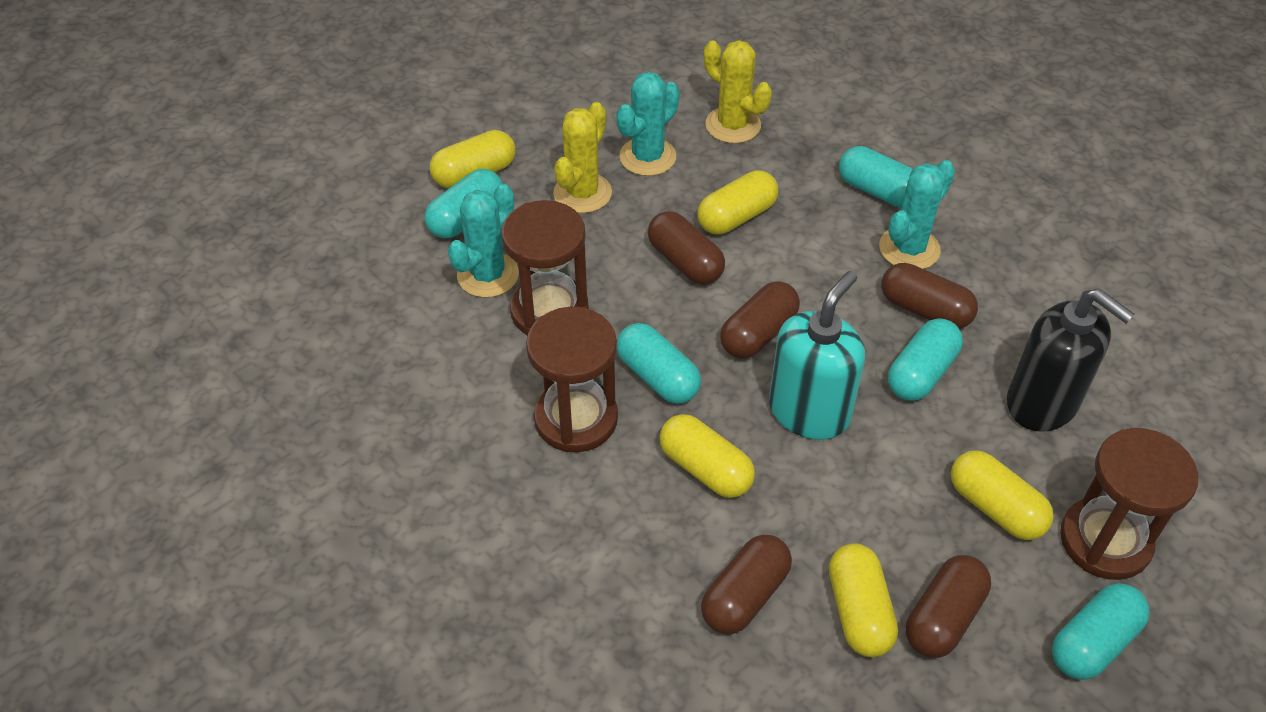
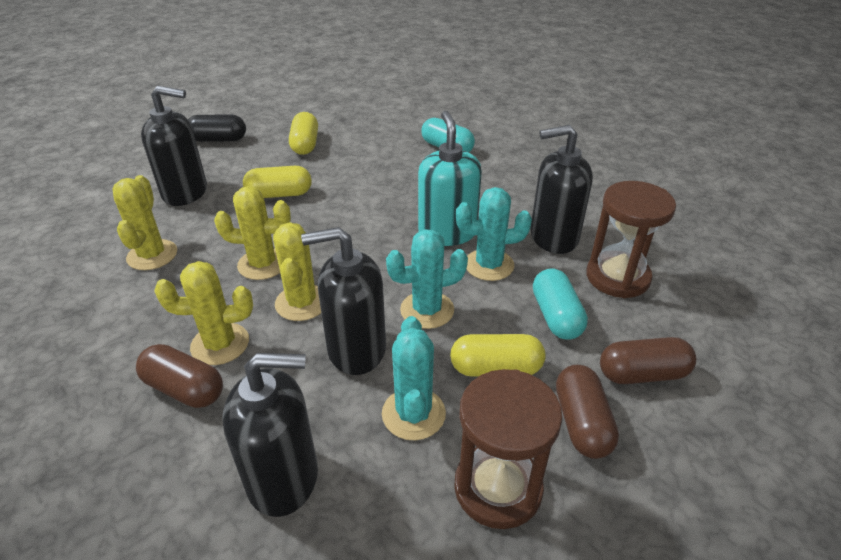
black capsule: 0 -> 1
black soap dispenser: 1 -> 4
brown capsule: 5 -> 3
brown hourglass: 3 -> 2
turquoise capsule: 5 -> 2
yellow cactus: 2 -> 4
yellow capsule: 5 -> 3

